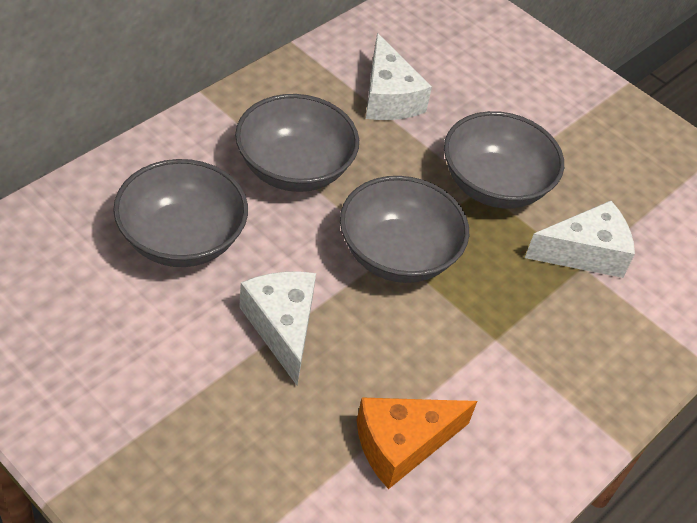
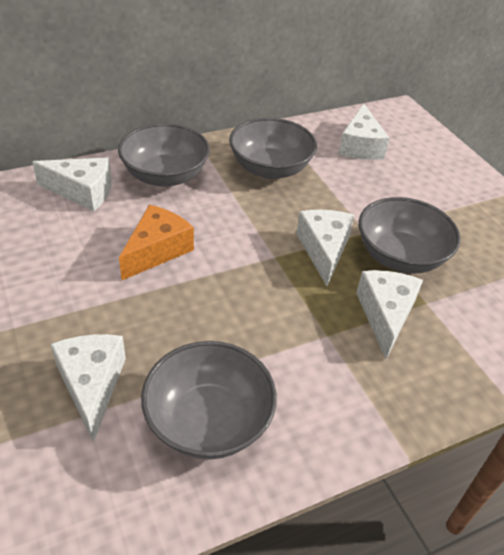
white cheese: 3 -> 5

